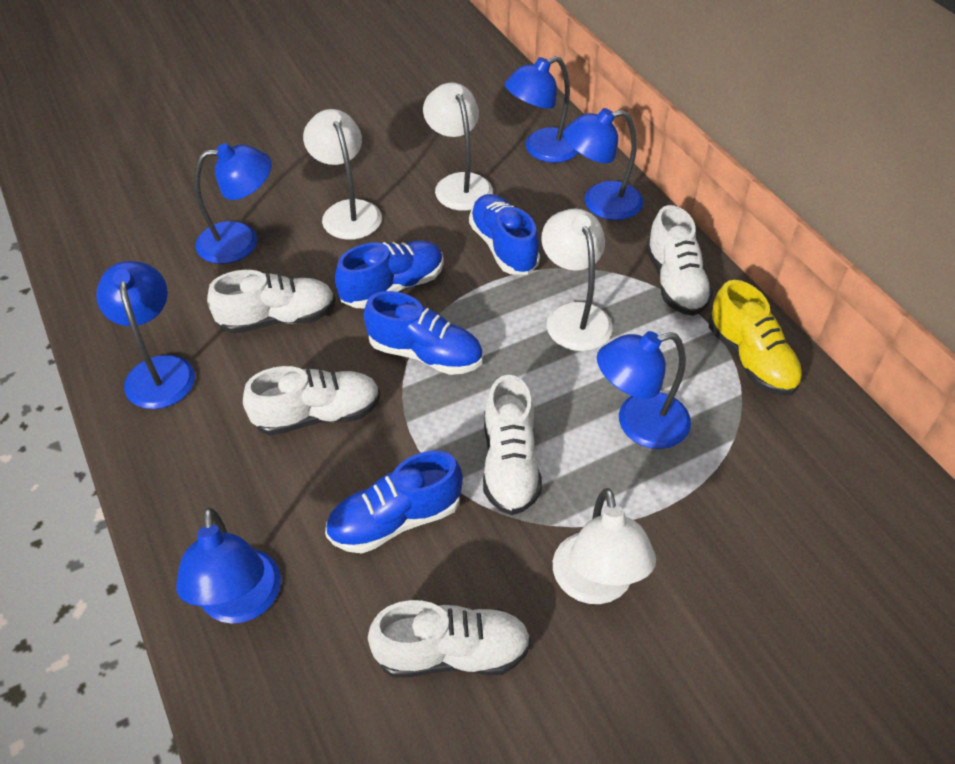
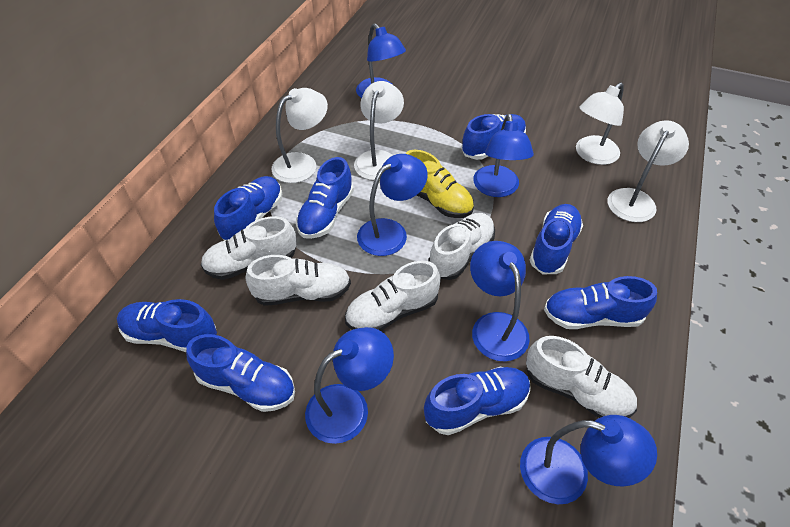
blue shoe: 4 -> 8

